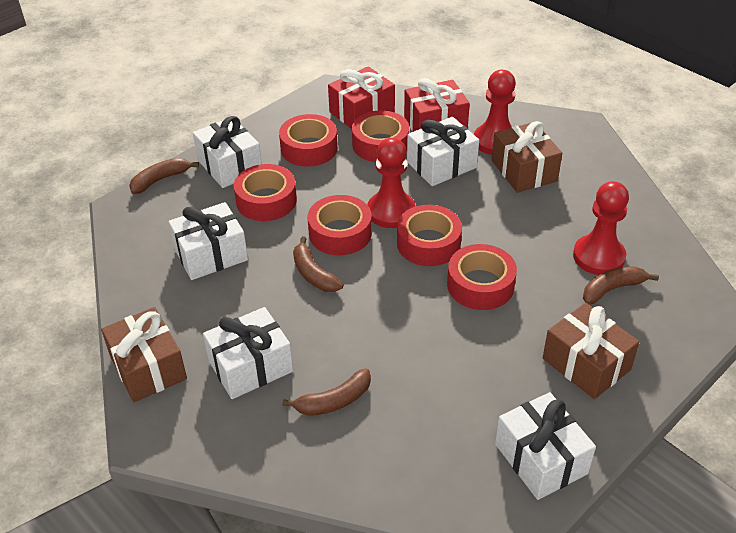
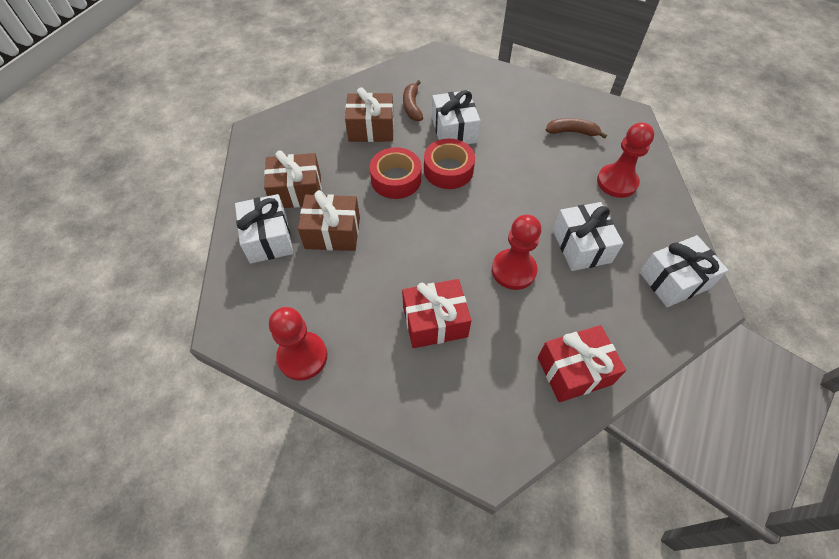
brown banana: 4 -> 2
red tape: 6 -> 2
white gift: 5 -> 4

